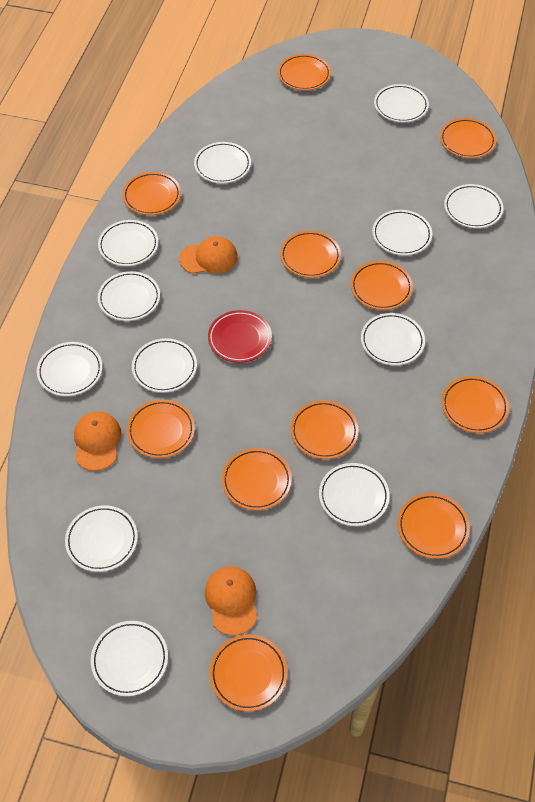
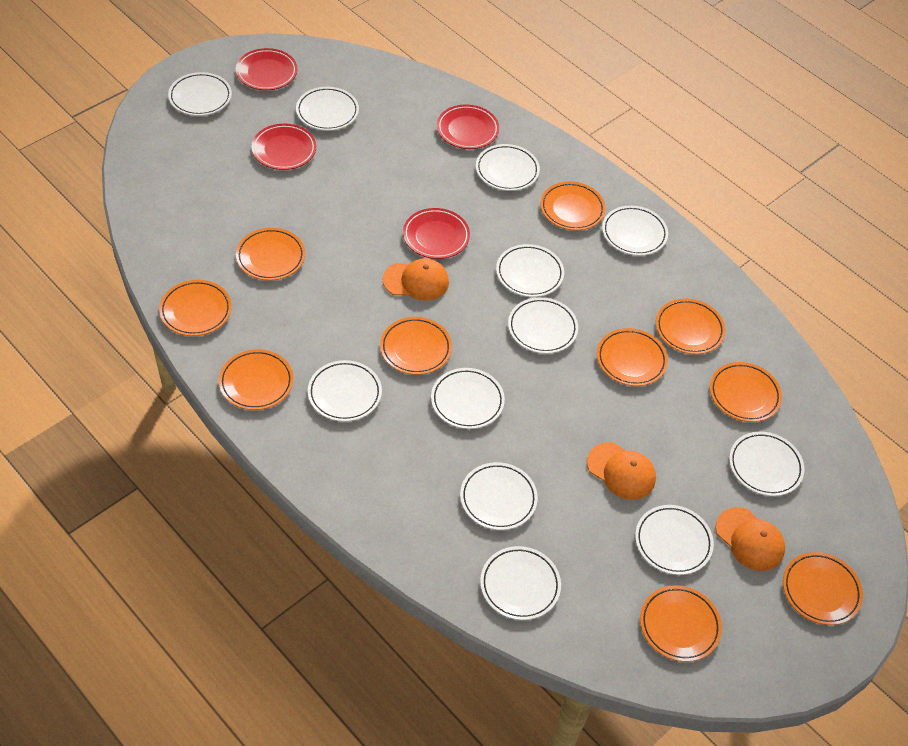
orange plate: 11 -> 10
red plate: 1 -> 4

